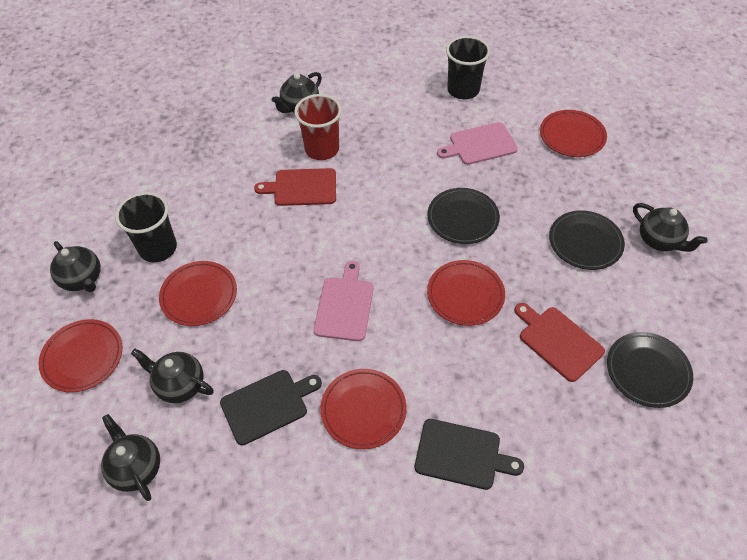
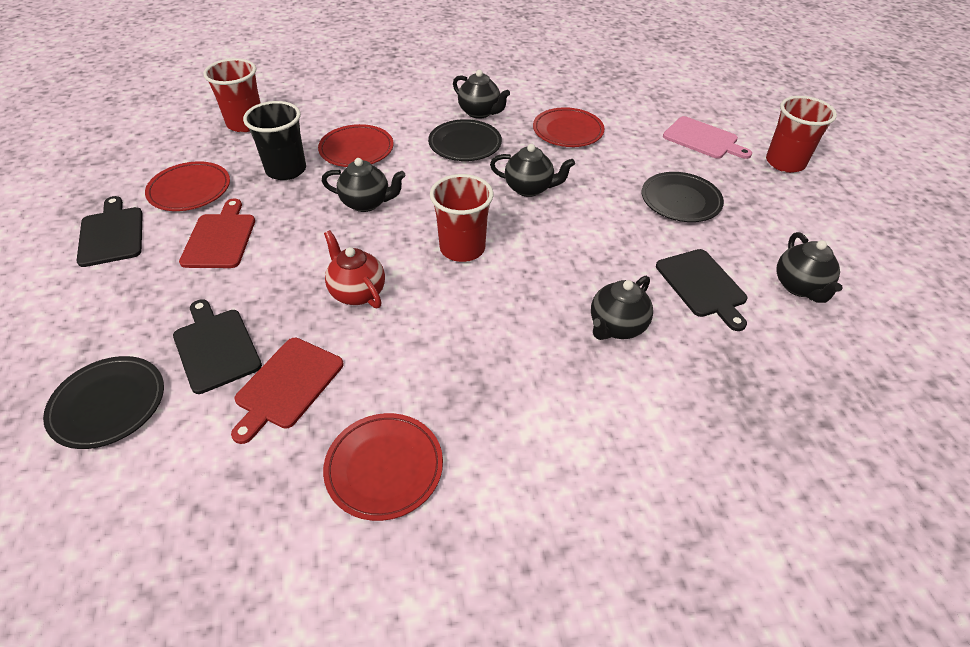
black cup: 2 -> 1
black cutting board: 2 -> 3
pink cutting board: 2 -> 1
red cup: 1 -> 3
red plate: 5 -> 4
red teapot: 0 -> 1

